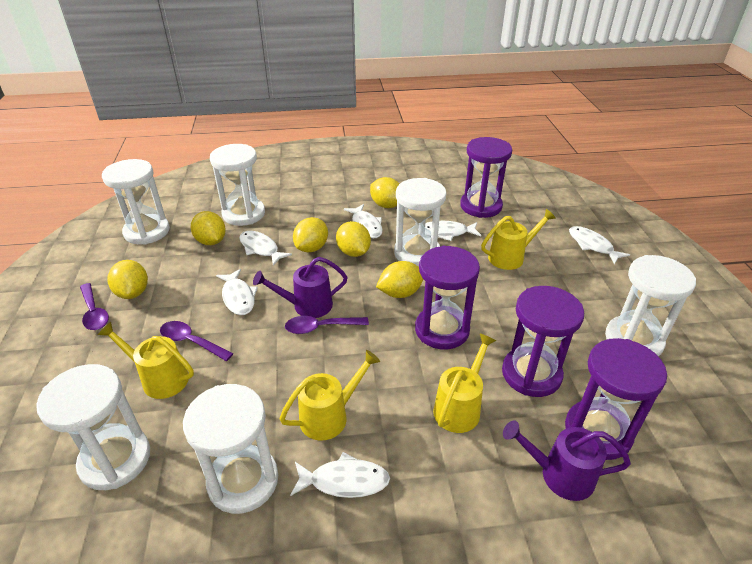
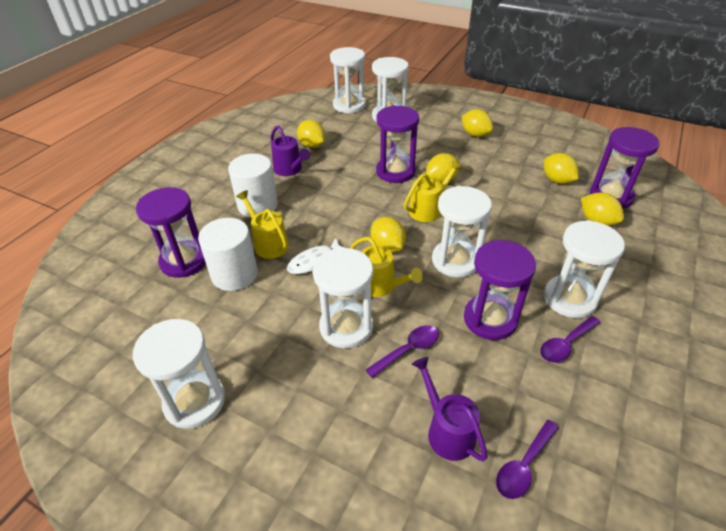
white cylinder: 0 -> 2
white fish: 6 -> 1
yellow watering can: 4 -> 3

